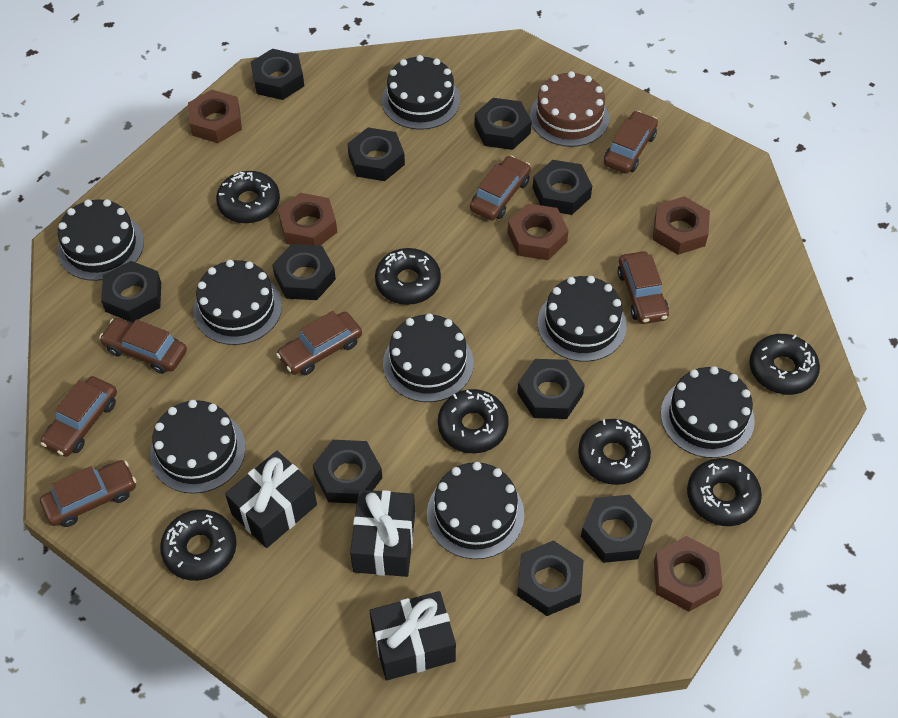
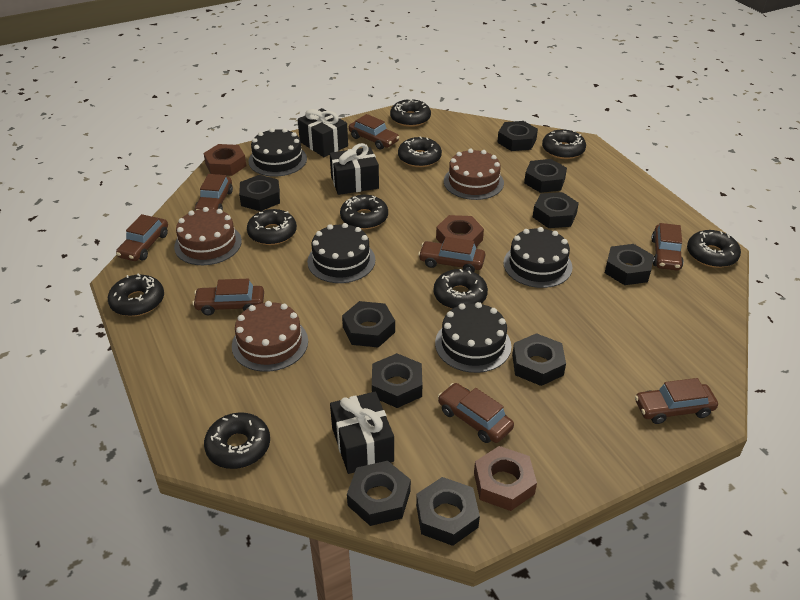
black cake: 8 -> 4
black donut: 7 -> 9
brown cake: 1 -> 3
brown car: 7 -> 8
brown nut: 5 -> 3

